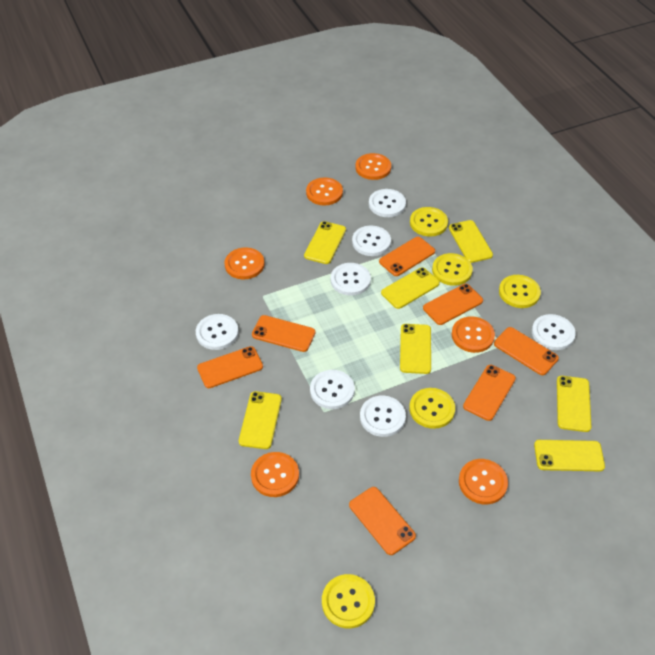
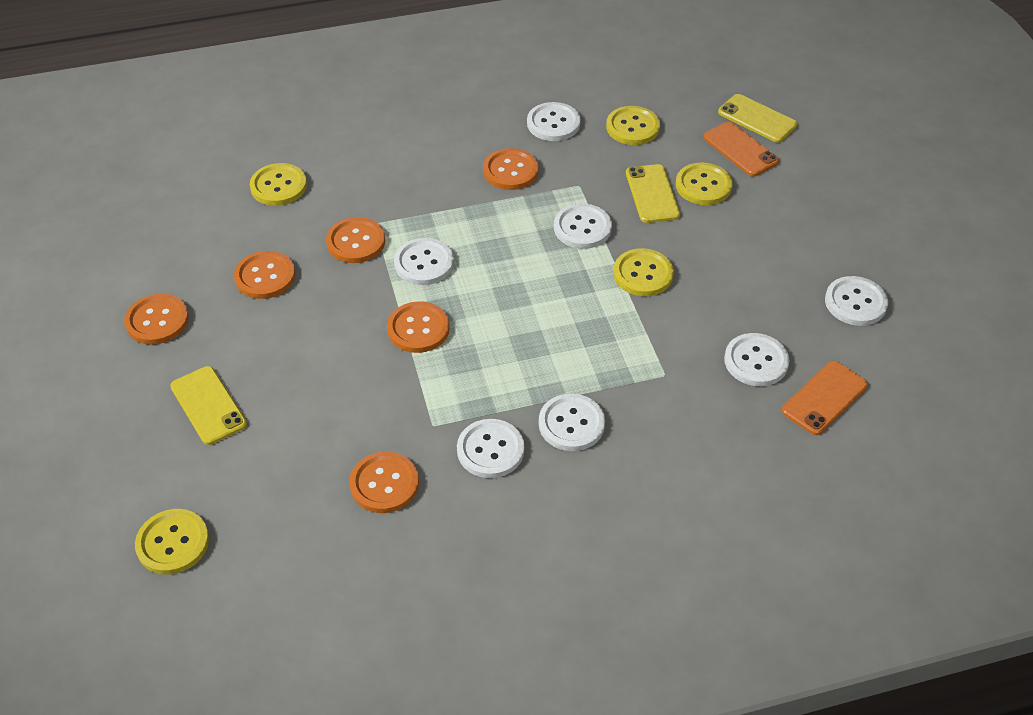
orange phone: 7 -> 2
yellow phone: 7 -> 3

